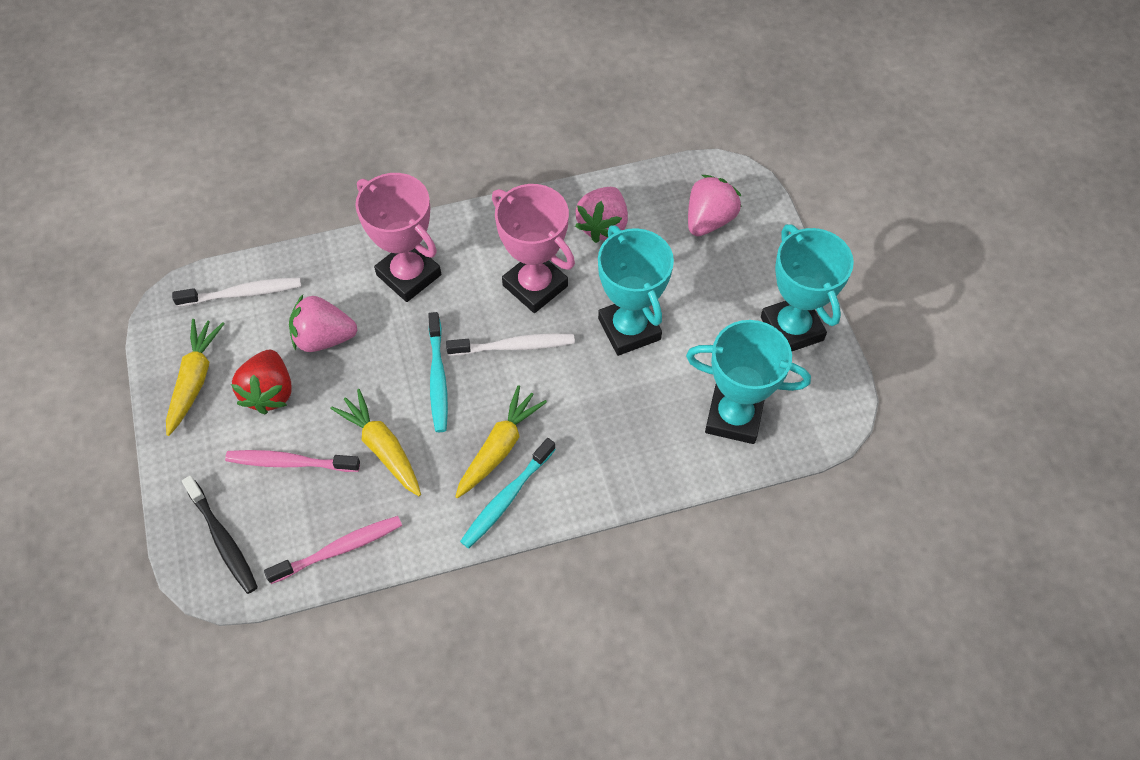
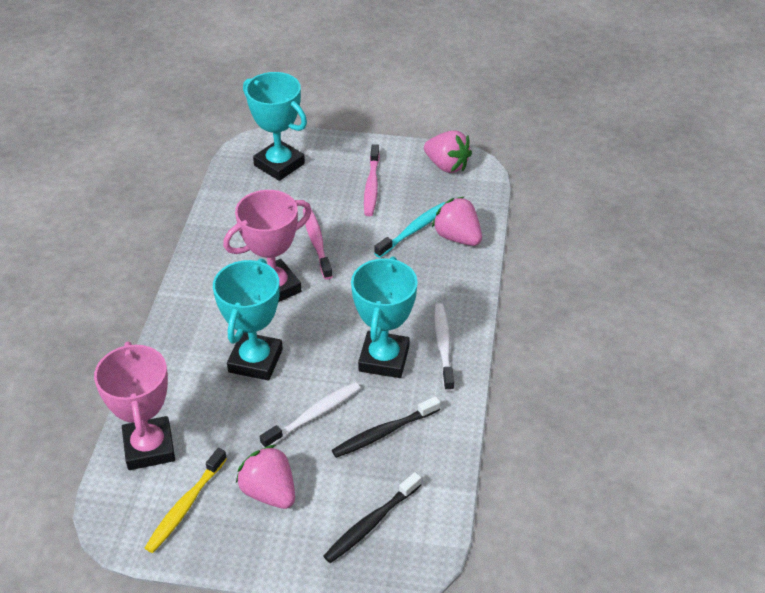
black toothbrush: 1 -> 2
red strawberry: 1 -> 0
turquoise toothbrush: 2 -> 1
yellow carrot: 3 -> 0
yellow toothbrush: 0 -> 1

